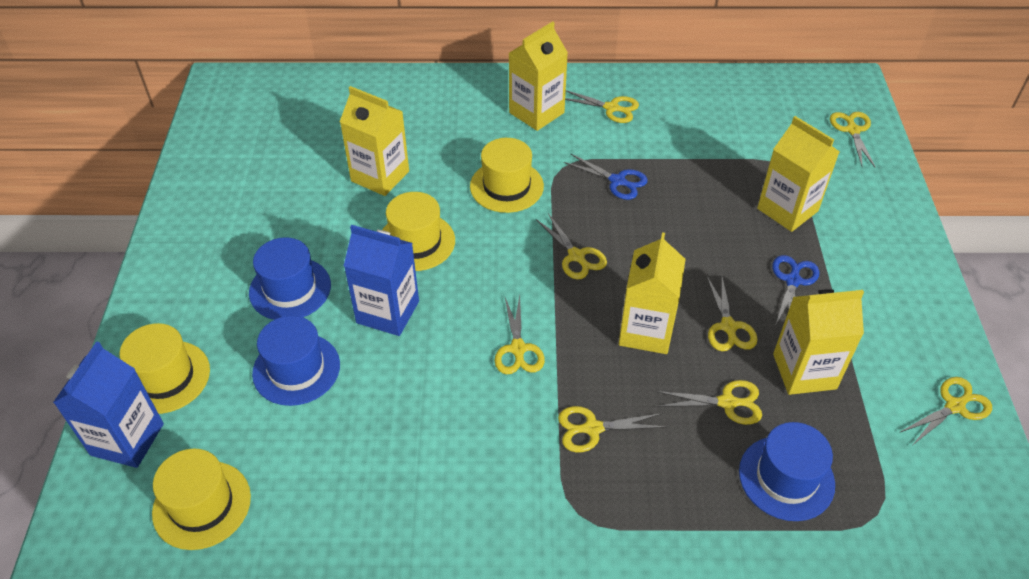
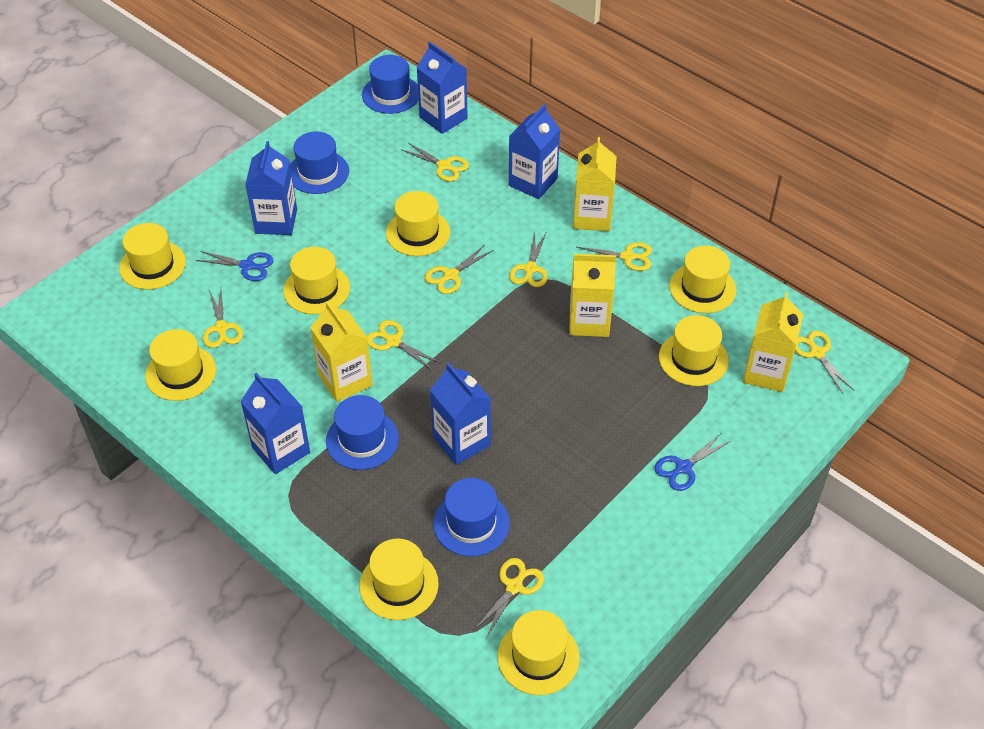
blue carton: 2 -> 5
blue hat: 3 -> 4
yellow carton: 5 -> 4
yellow hat: 4 -> 8

